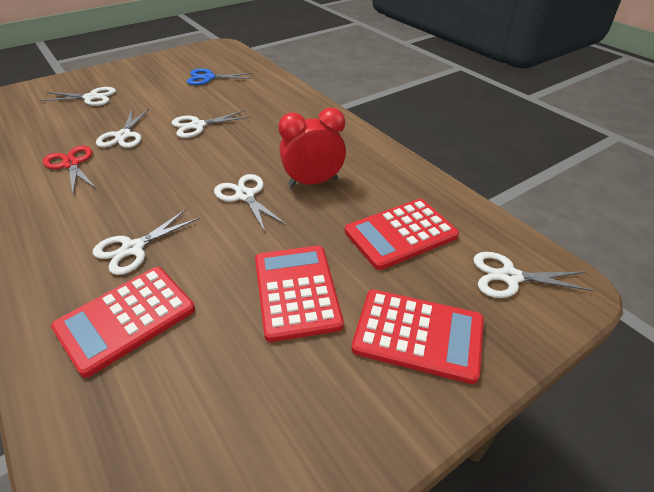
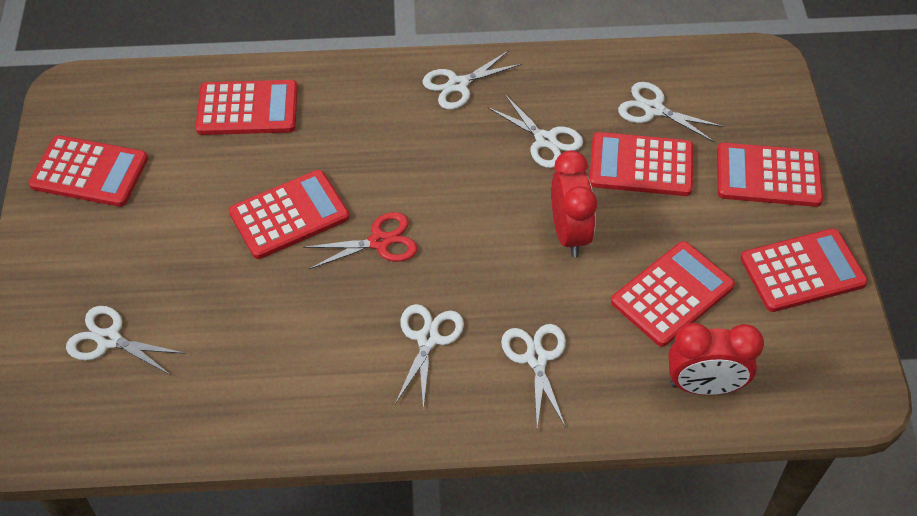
blue scissors: 1 -> 0
red calculator: 4 -> 7
red clock: 1 -> 2

